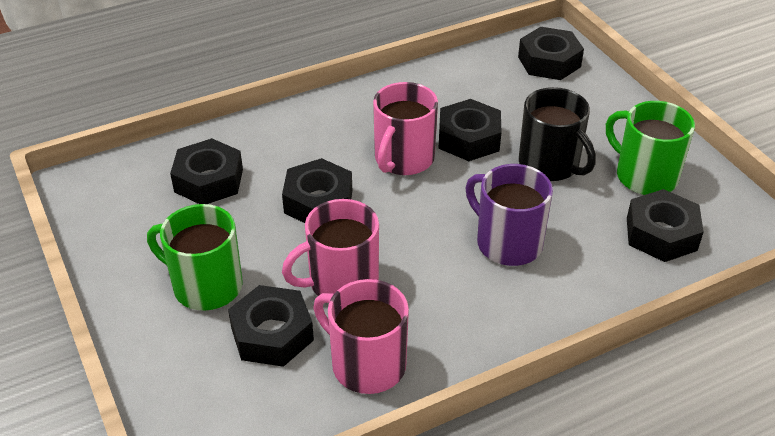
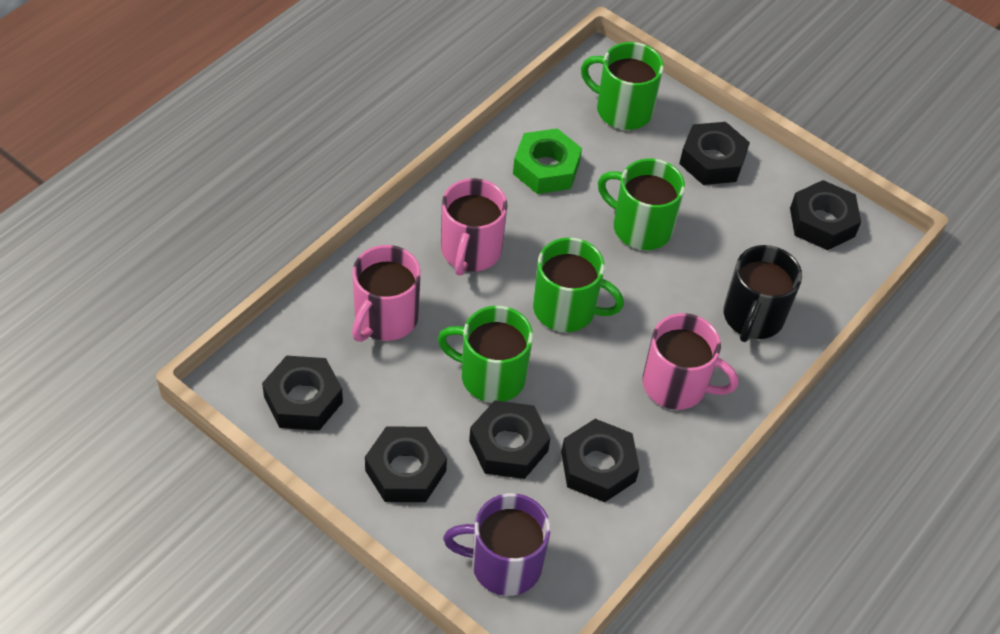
green mug: 2 -> 4
green nut: 0 -> 1

